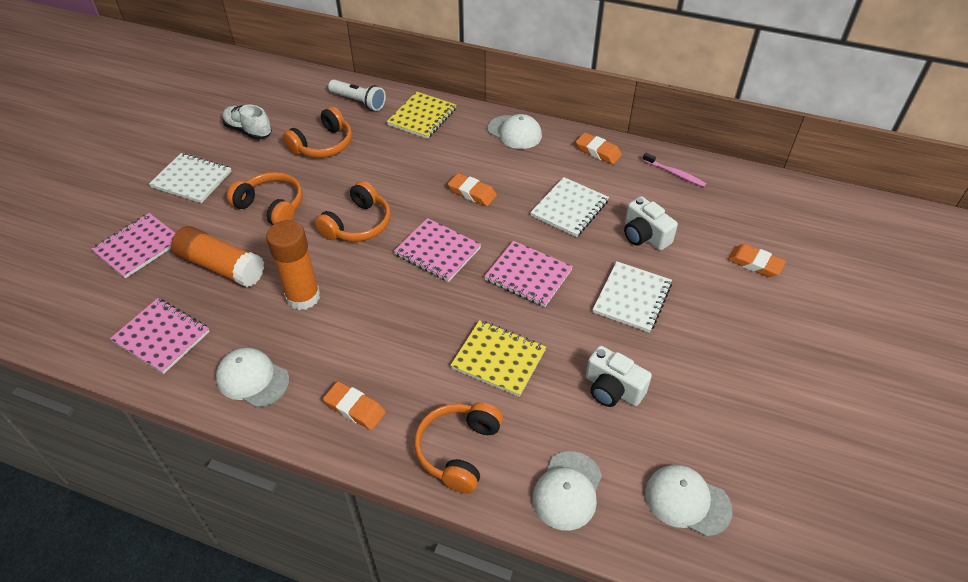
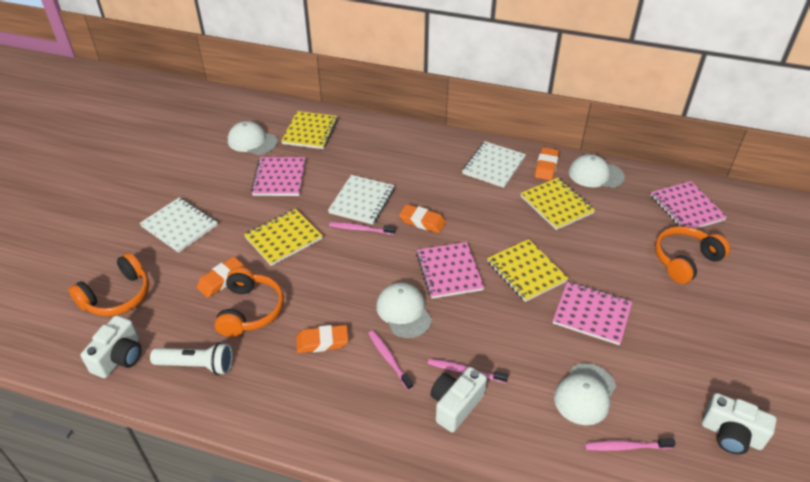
orange glue stick: 2 -> 0
orange headphones: 4 -> 3
pink toothbrush: 1 -> 4
white camera: 2 -> 3
white shoe: 1 -> 0
yellow notebook: 2 -> 4

